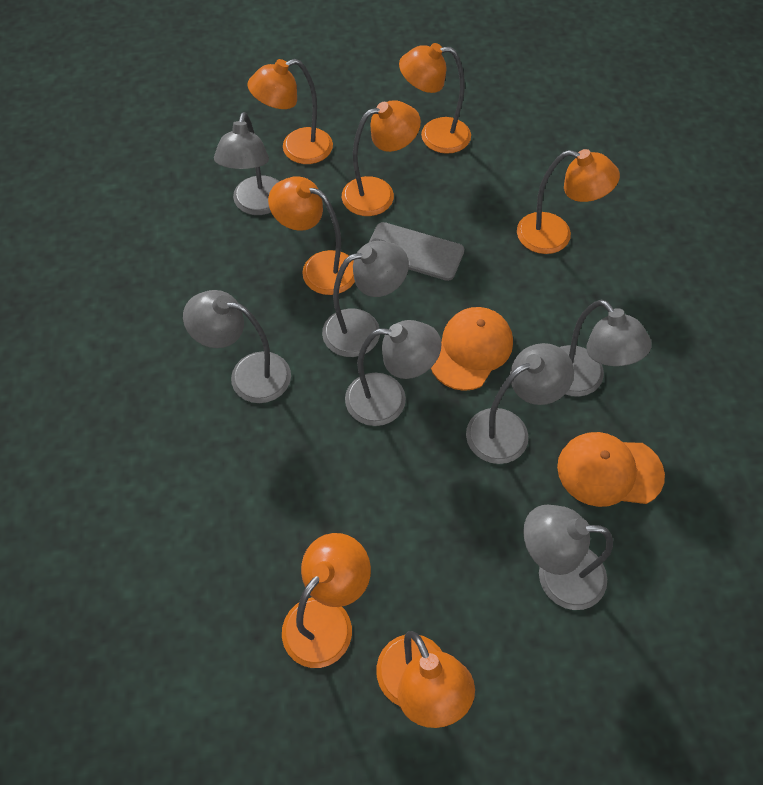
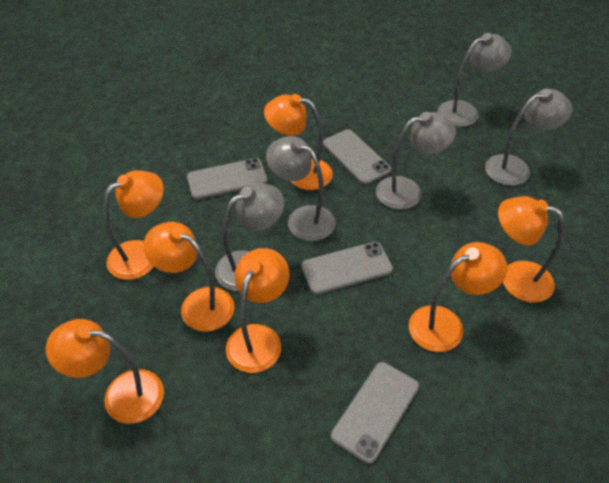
grey lamp: 7 -> 5
grey phone: 1 -> 4
orange cap: 2 -> 0

